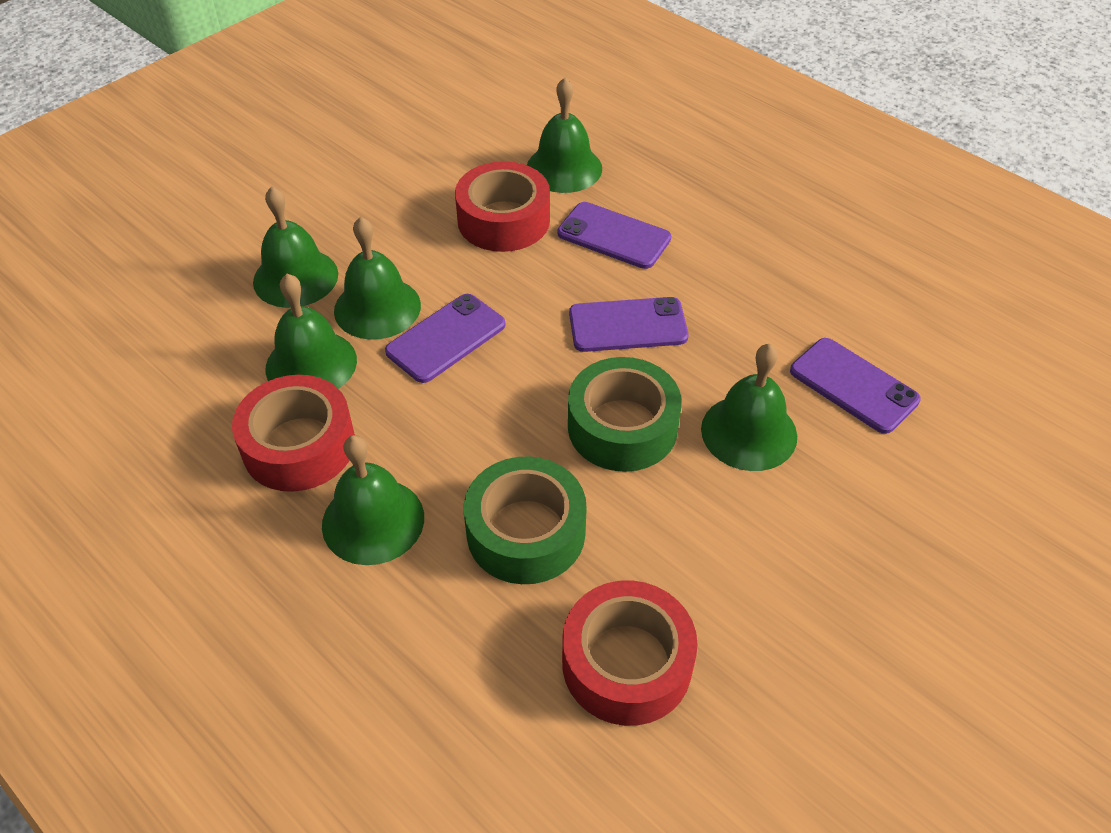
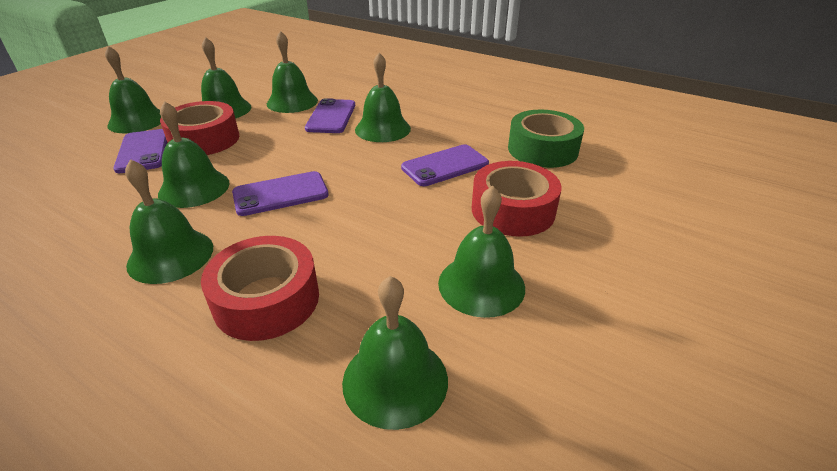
green bell: 6 -> 8
green tape: 2 -> 1

